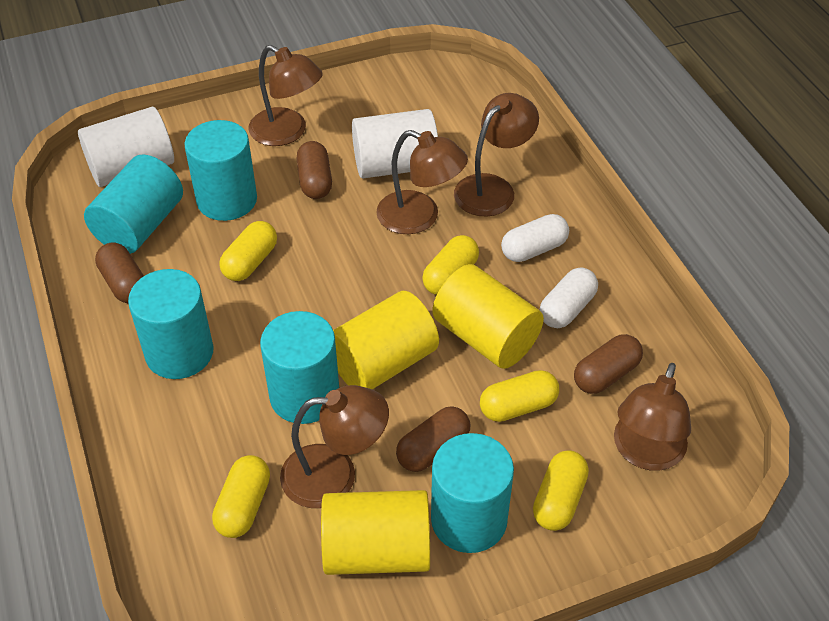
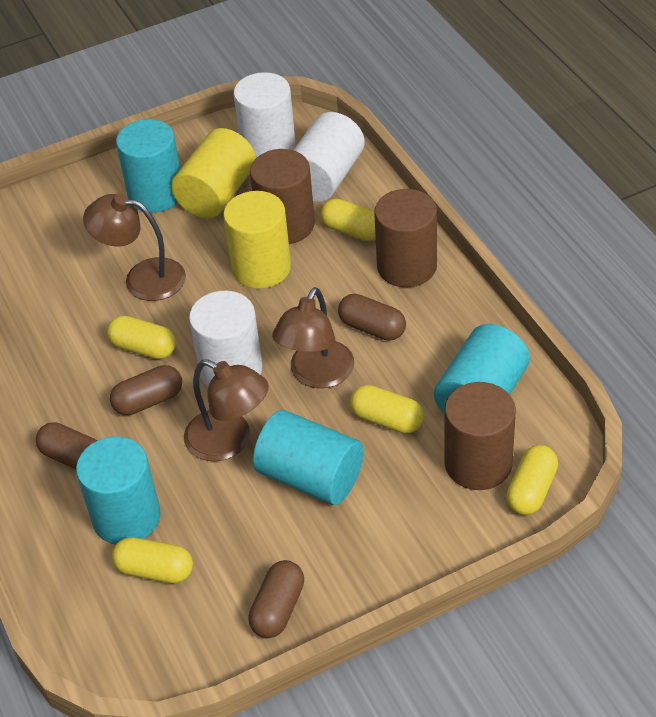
brown cylinder: 0 -> 3
brown lamp: 5 -> 3
turquoise cylinder: 5 -> 4
white capsule: 2 -> 0
white cylinder: 2 -> 3
yellow cylinder: 3 -> 2

